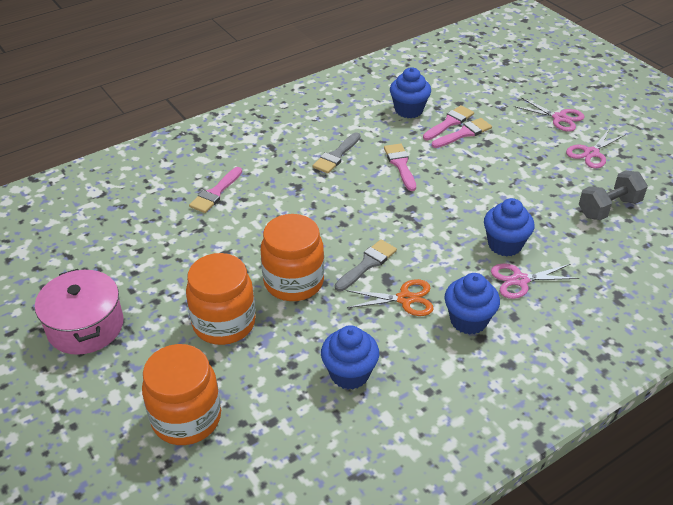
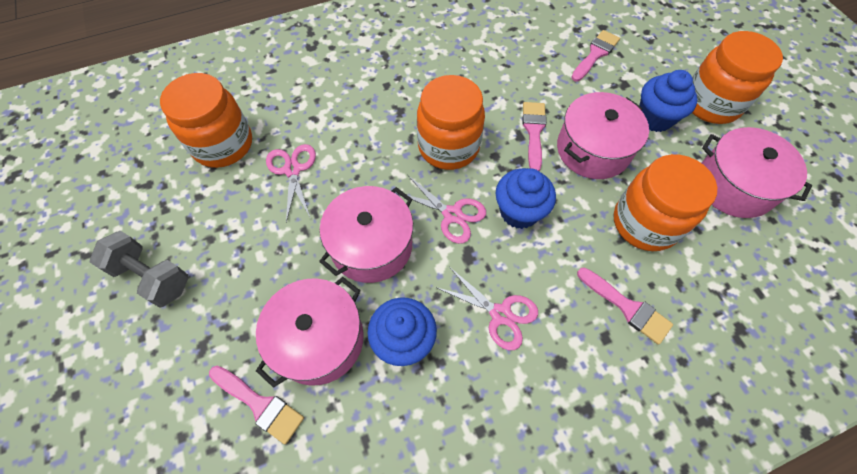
blue cupcake: 4 -> 3
grey brush: 2 -> 0
orange jar: 3 -> 4
orange scissors: 1 -> 0
pink pot: 1 -> 4

